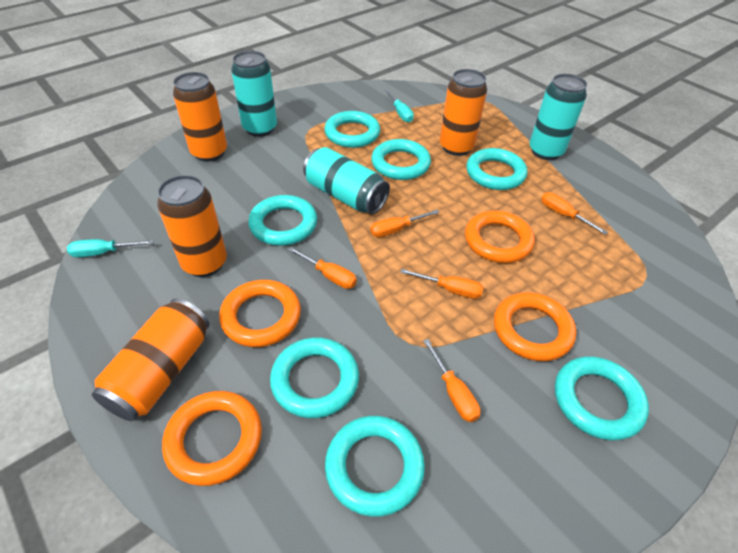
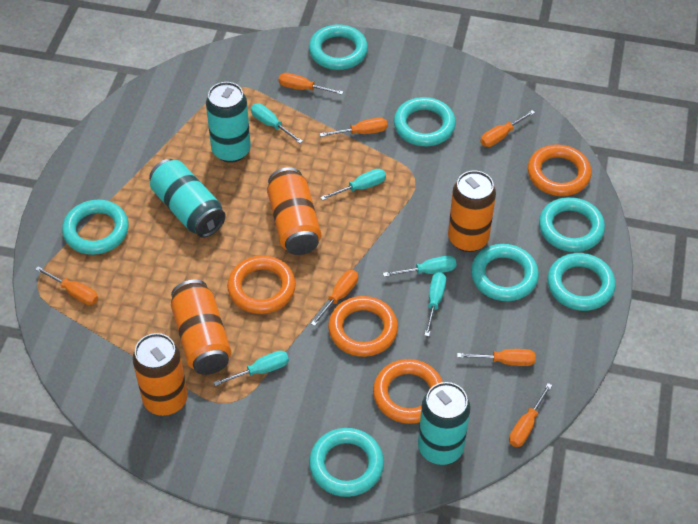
orange screwdriver: 5 -> 7
turquoise screwdriver: 2 -> 5

